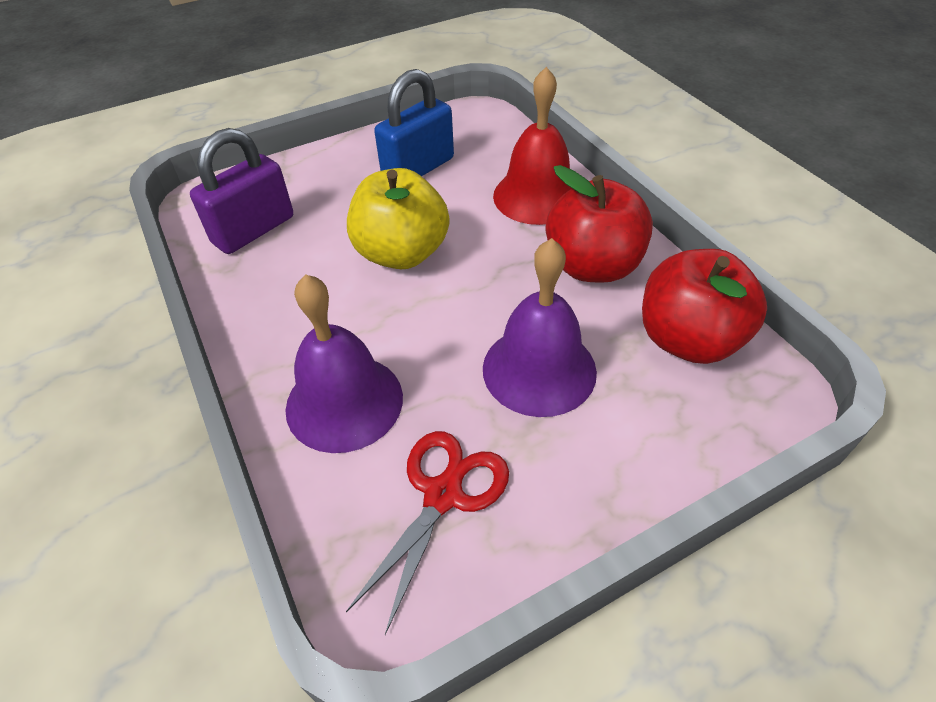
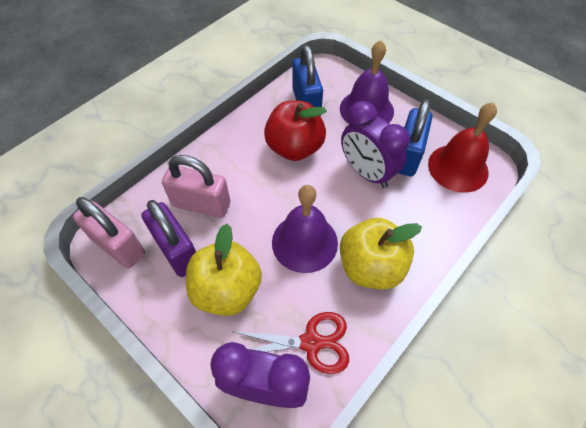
blue padlock: 1 -> 2
pink padlock: 0 -> 2
purple clock: 0 -> 2
red apple: 2 -> 1
yellow apple: 1 -> 2

